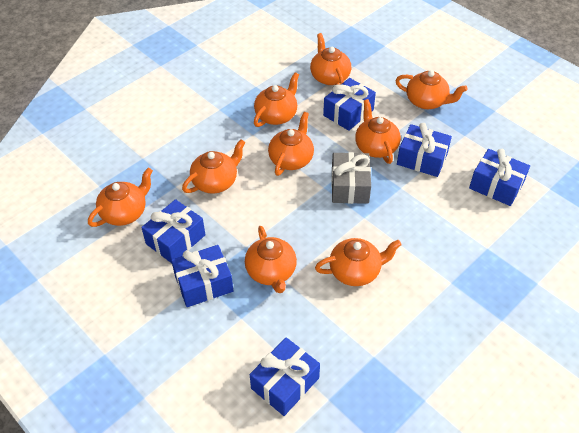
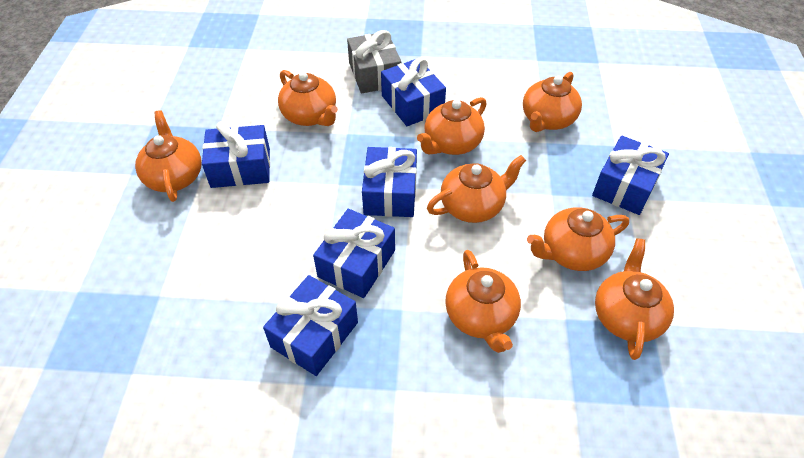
orange teapot: 9 -> 8

